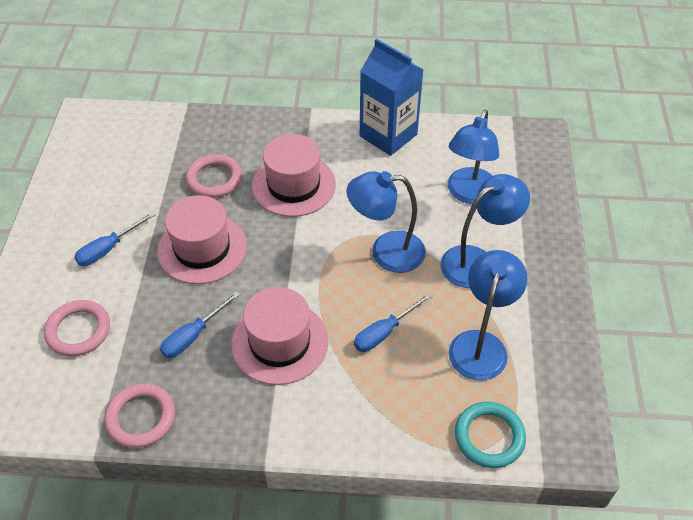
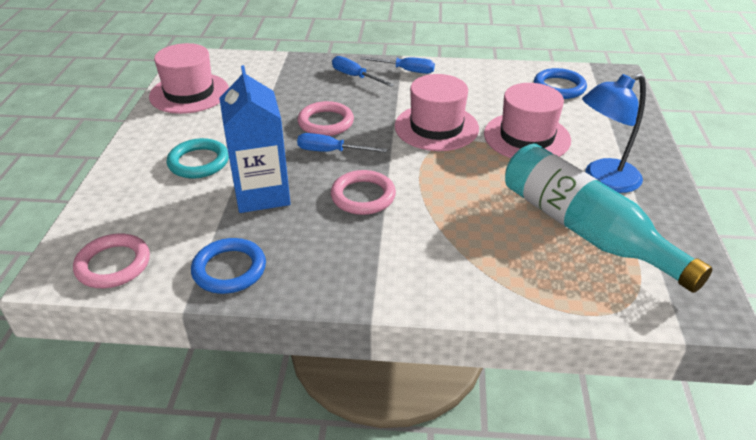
blue lamp: 4 -> 1
blue ring: 0 -> 2
turquoise bottle: 0 -> 1

